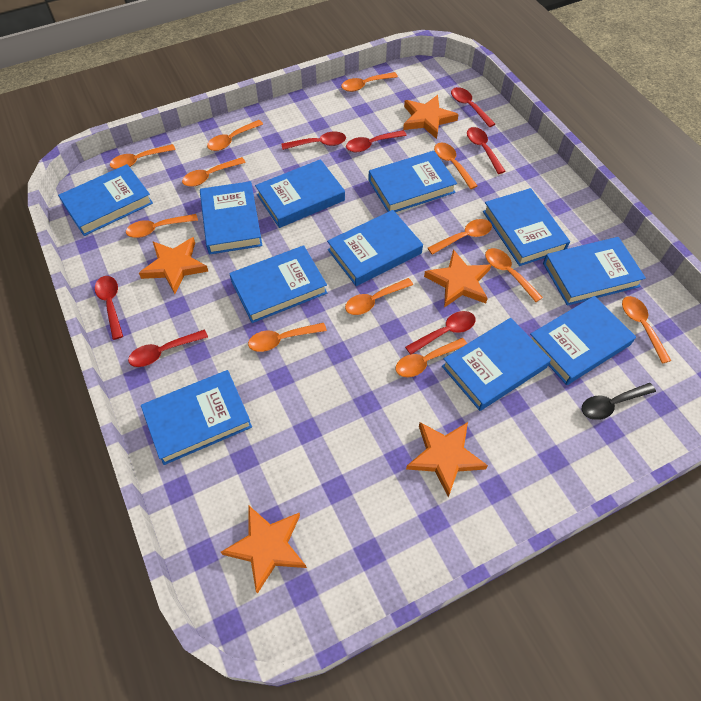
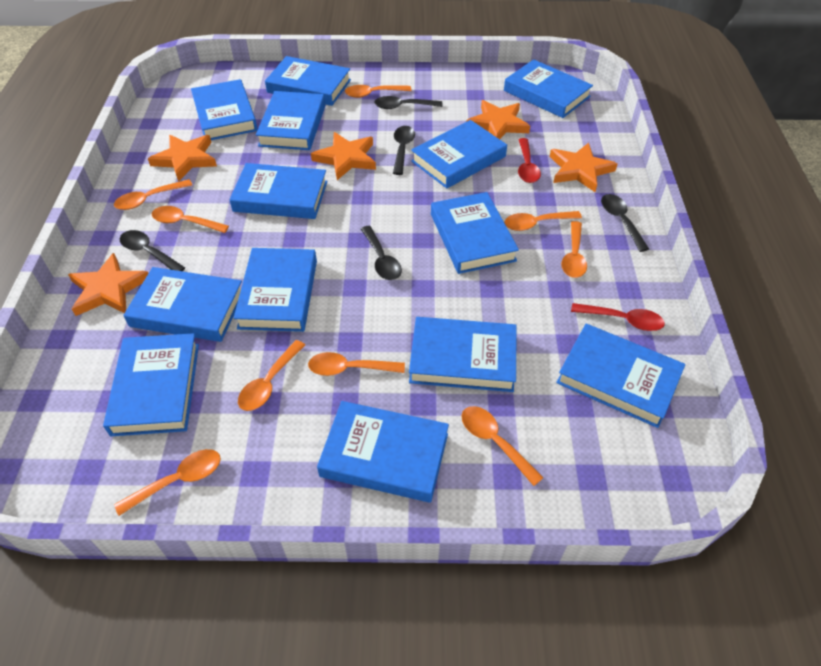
black spoon: 1 -> 5
blue book: 11 -> 13
orange spoon: 12 -> 9
red spoon: 7 -> 2

